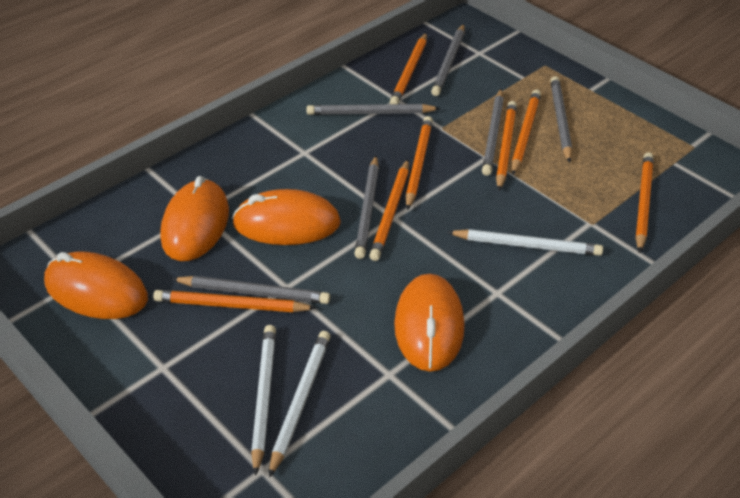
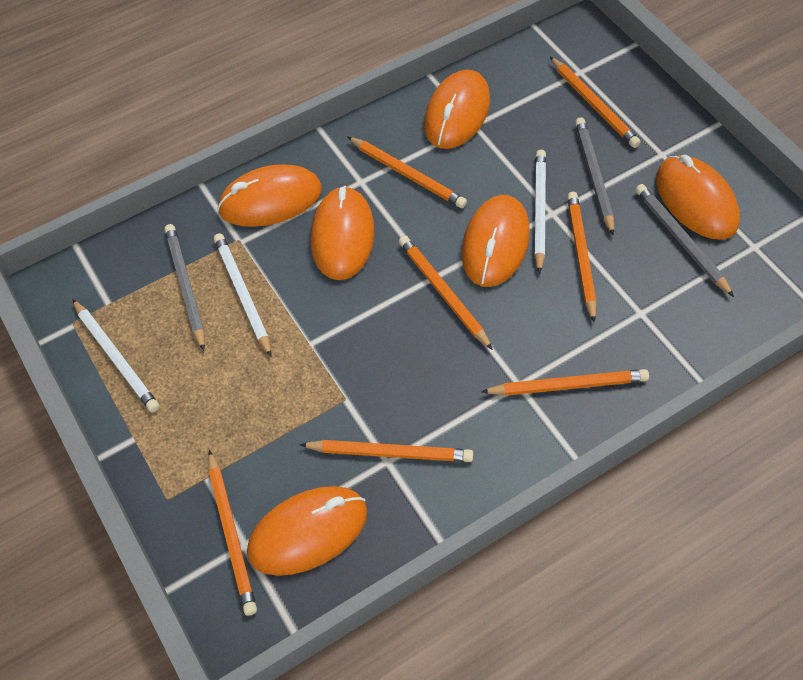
grey pencil: 6 -> 3
orange mouse: 4 -> 6

